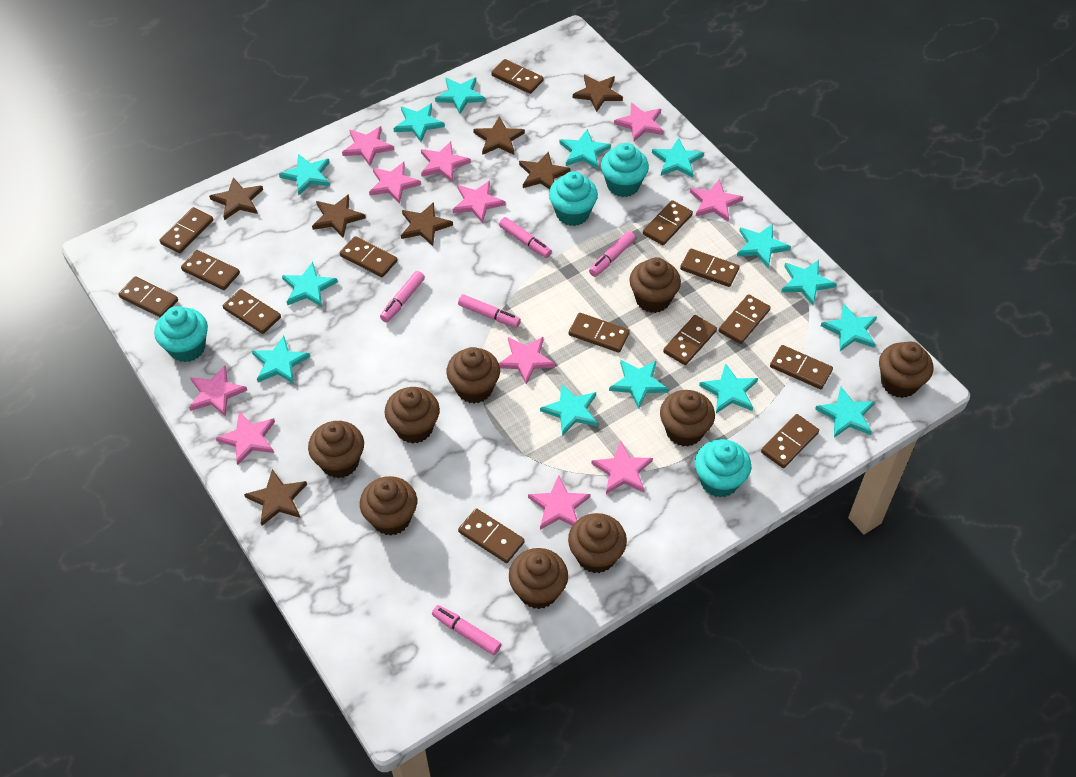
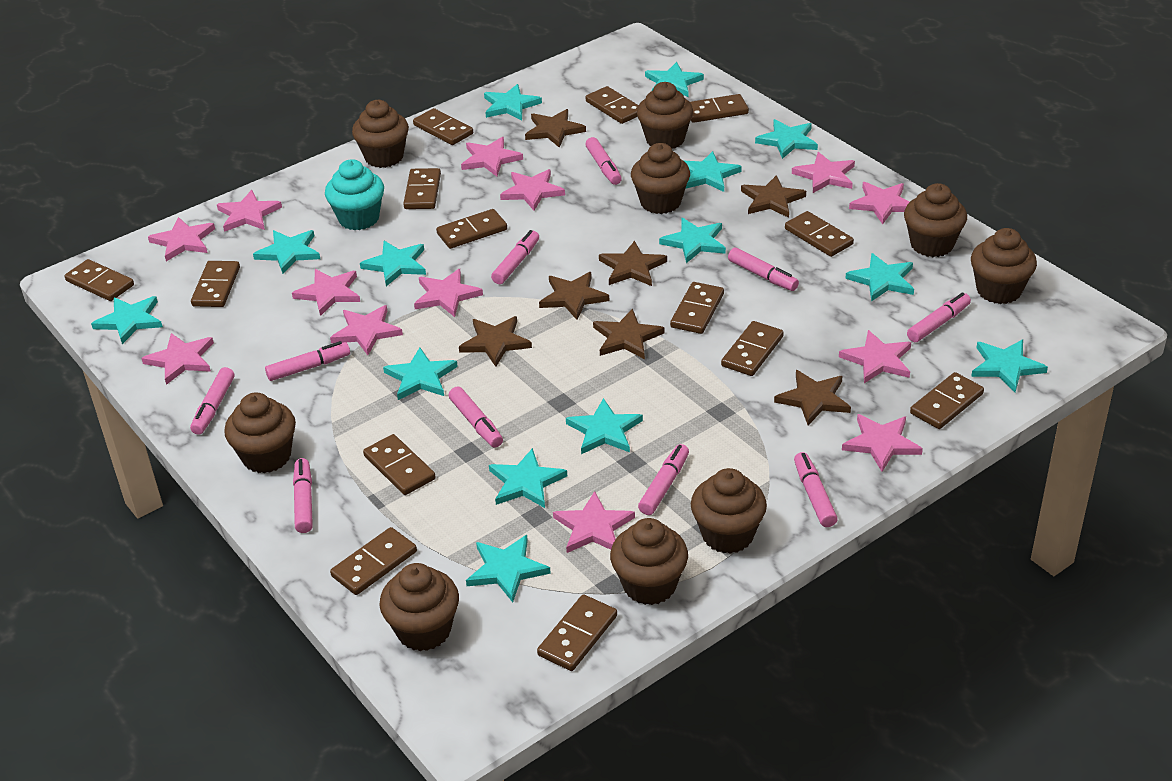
pink marker: 5 -> 10
pink star: 11 -> 13
turquoise cupcake: 4 -> 1

